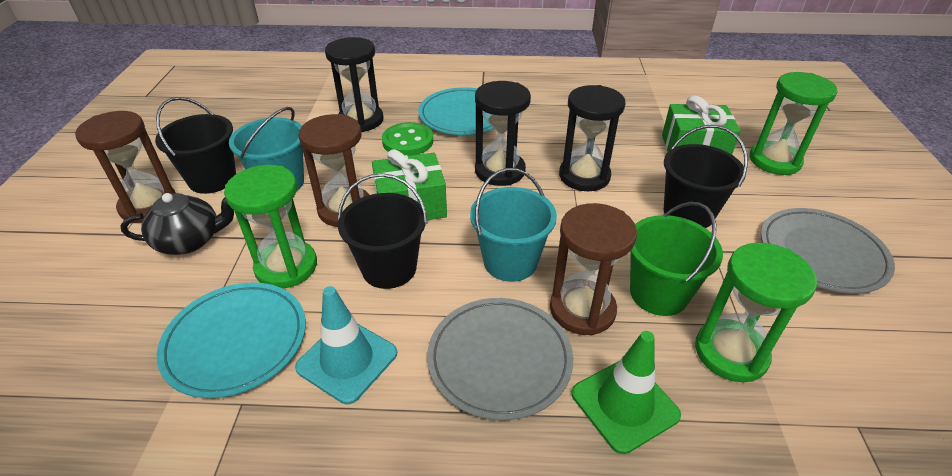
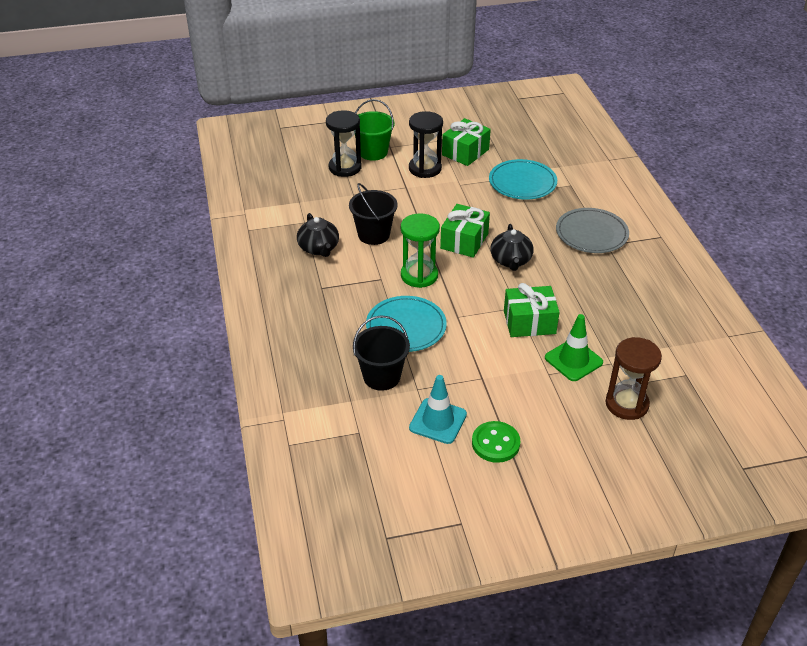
black bucket: 3 -> 2
black hourglass: 3 -> 2
black teapot: 1 -> 2
brown hourglass: 3 -> 1
green gift: 2 -> 3
green hourglass: 3 -> 1
grey plate: 2 -> 1
turquoise bucket: 2 -> 0

